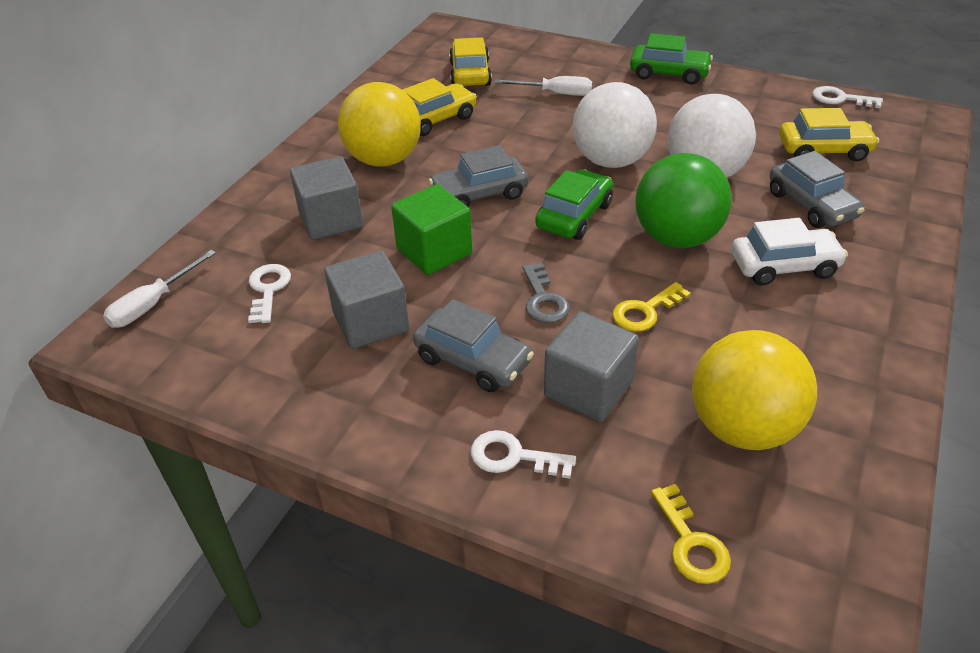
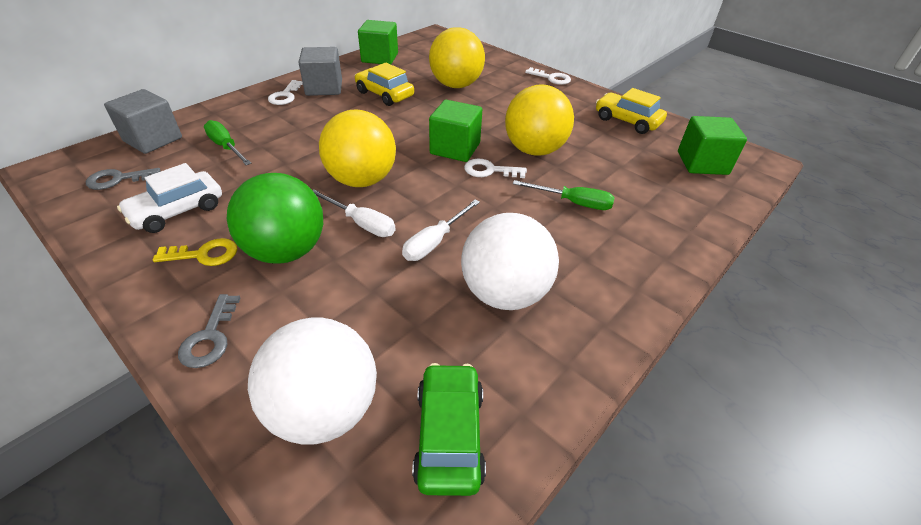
green car: 2 -> 1
green cube: 1 -> 3
green screwdriver: 0 -> 2
grey car: 3 -> 0
grey cube: 3 -> 2
grey key: 1 -> 2
yellow ball: 2 -> 3
yellow car: 3 -> 2
yellow key: 2 -> 1

